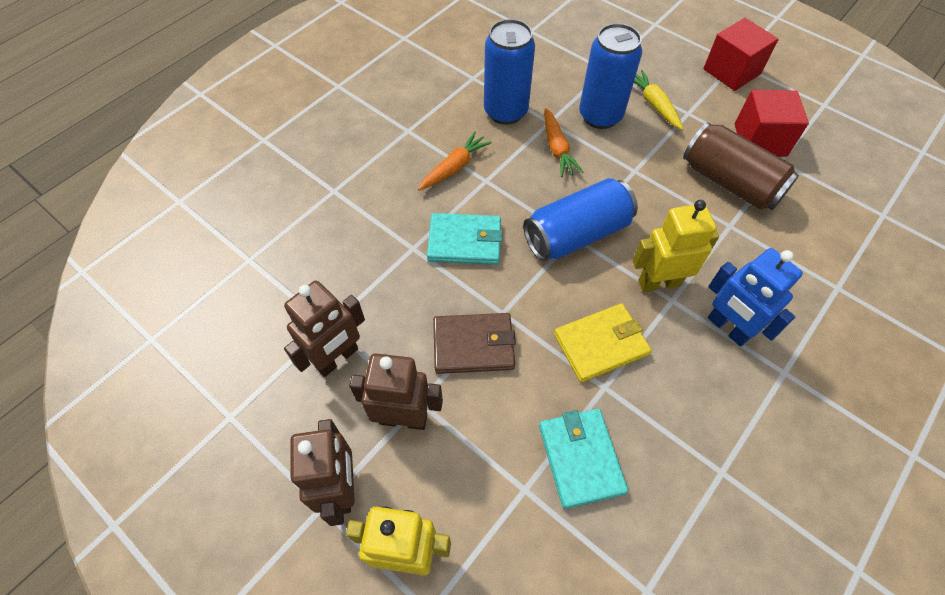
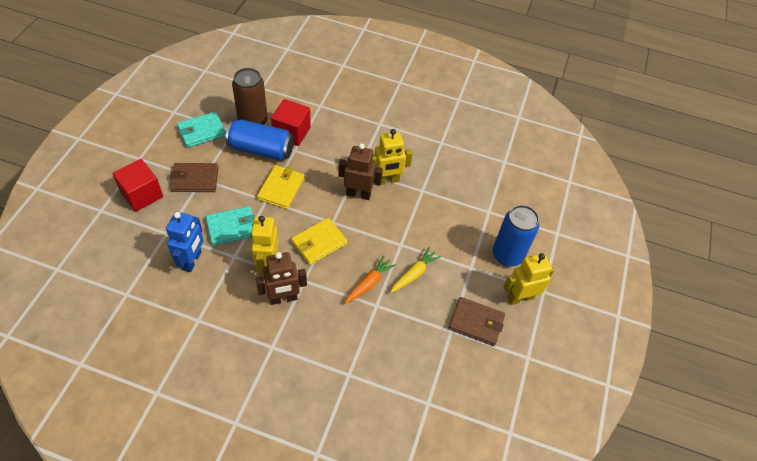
blue can: 3 -> 2
brown robot: 3 -> 2
brown wallet: 1 -> 2
orange carrot: 2 -> 1
yellow robot: 2 -> 3
yellow wallet: 1 -> 2

